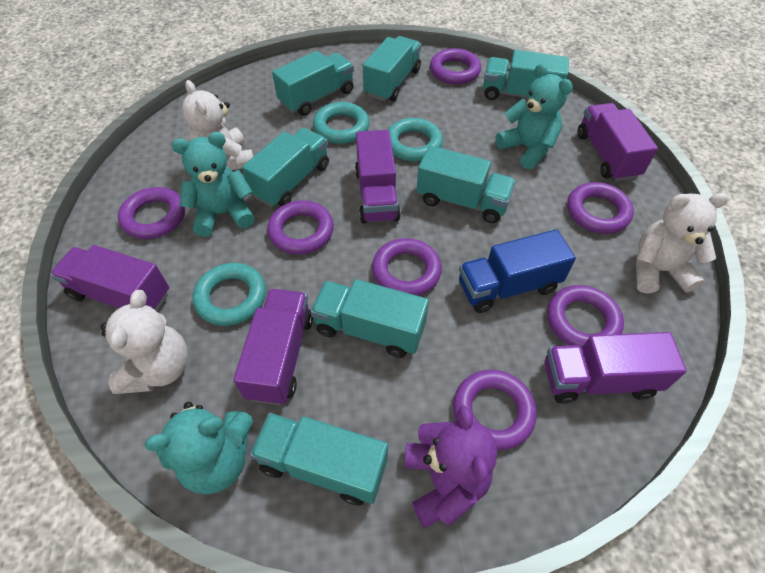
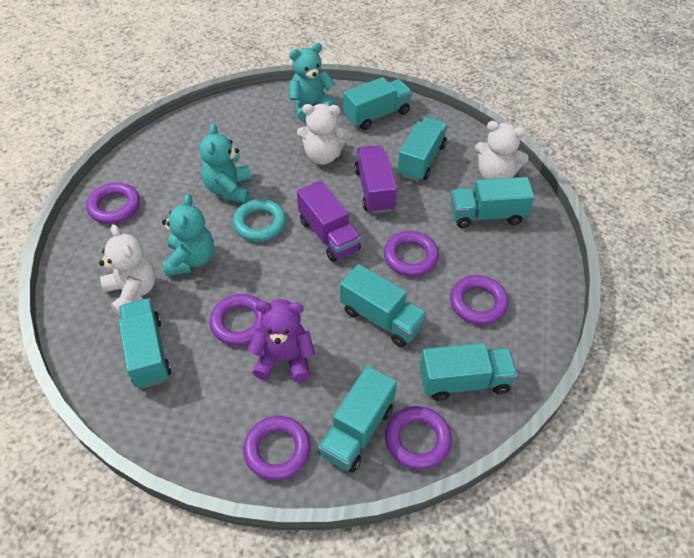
blue truck: 1 -> 0
purple ring: 7 -> 6
purple truck: 5 -> 2
turquoise ring: 3 -> 1

